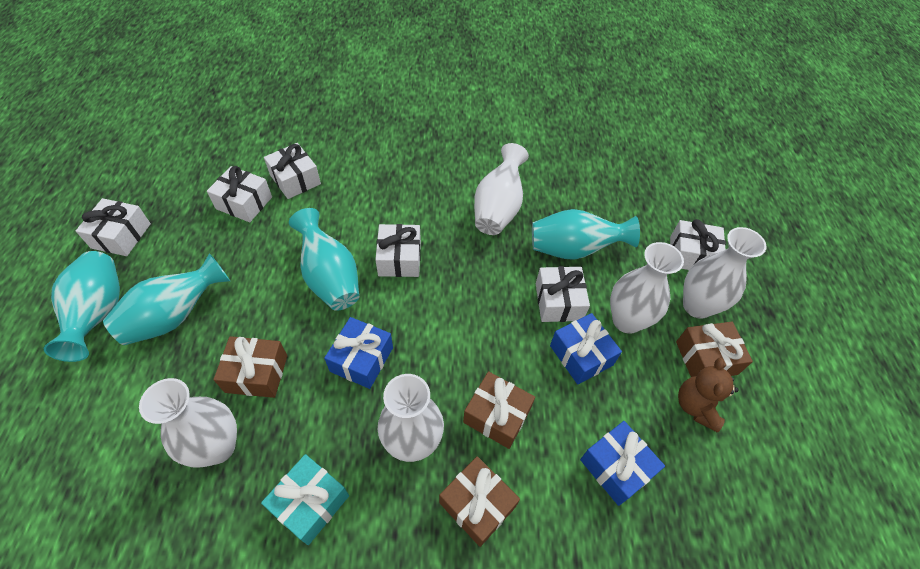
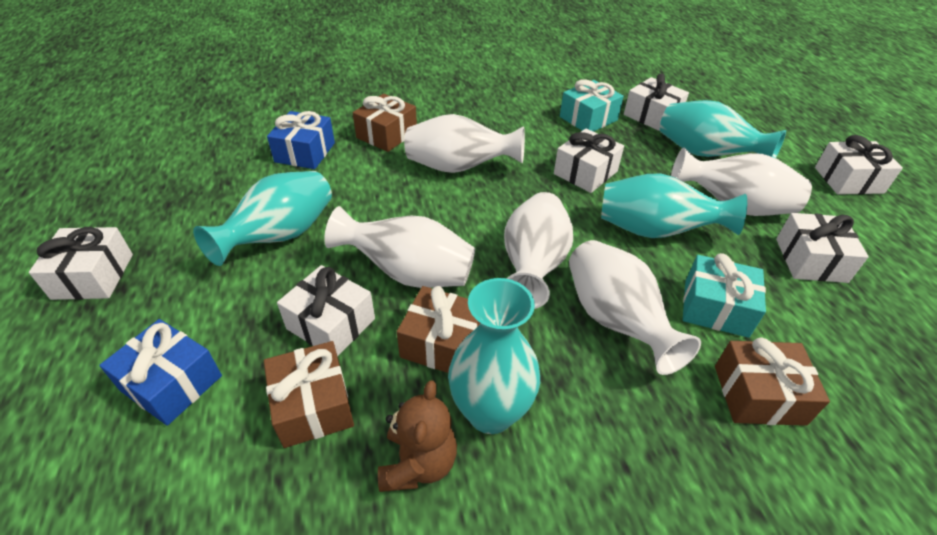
blue gift: 3 -> 2
turquoise gift: 1 -> 2

